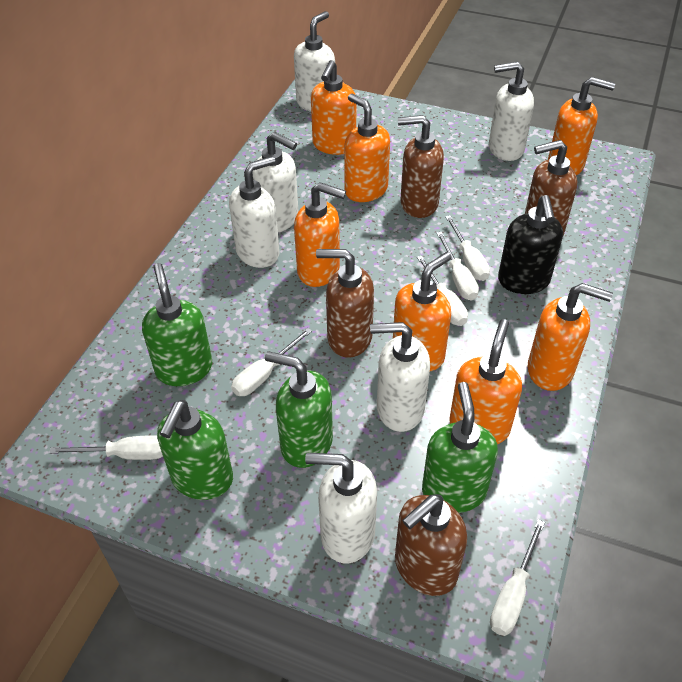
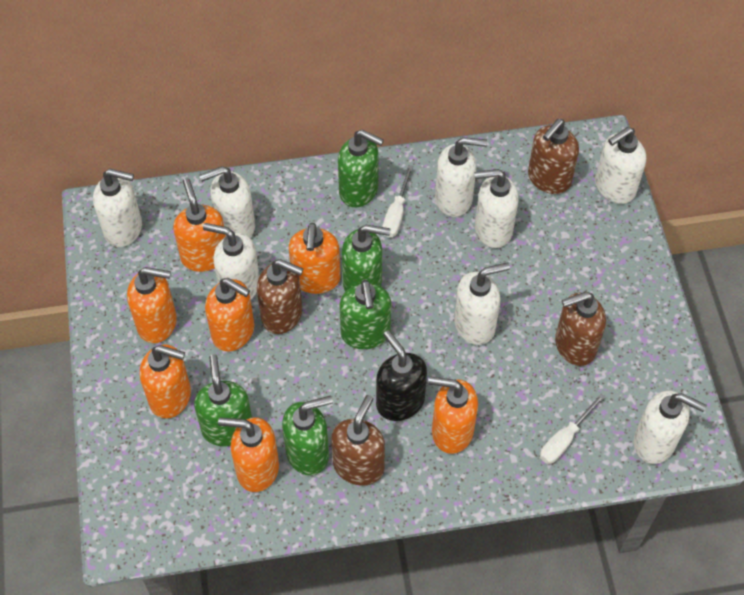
green soap dispenser: 4 -> 5
white screwdriver: 6 -> 2
white soap dispenser: 6 -> 8

